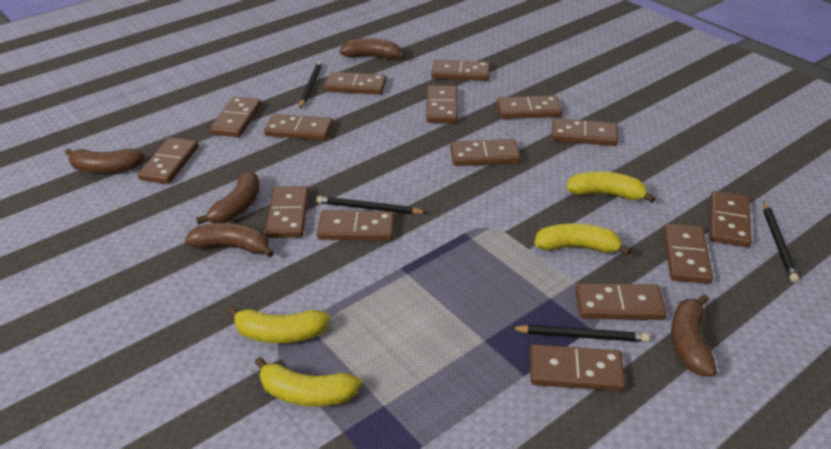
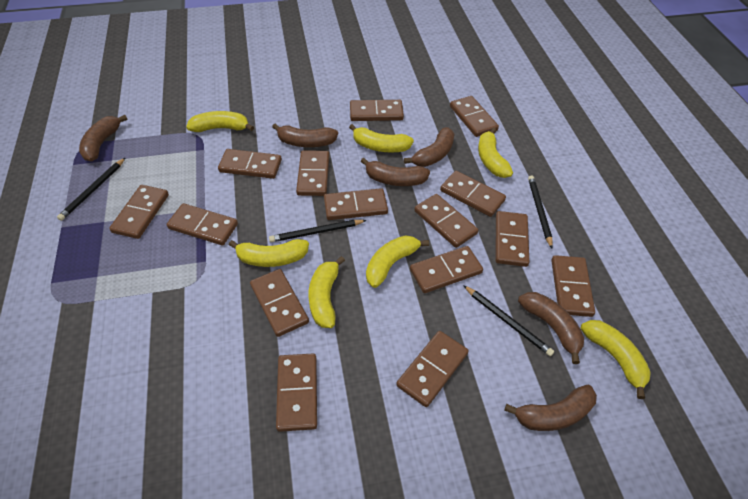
brown banana: 5 -> 6
yellow banana: 4 -> 7

